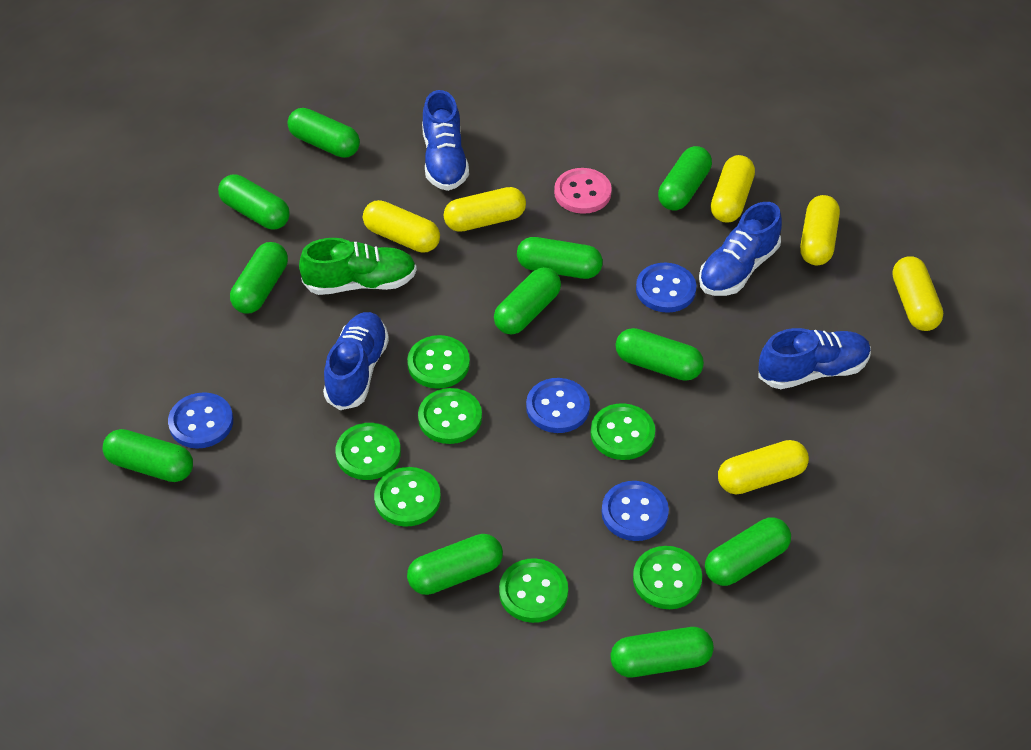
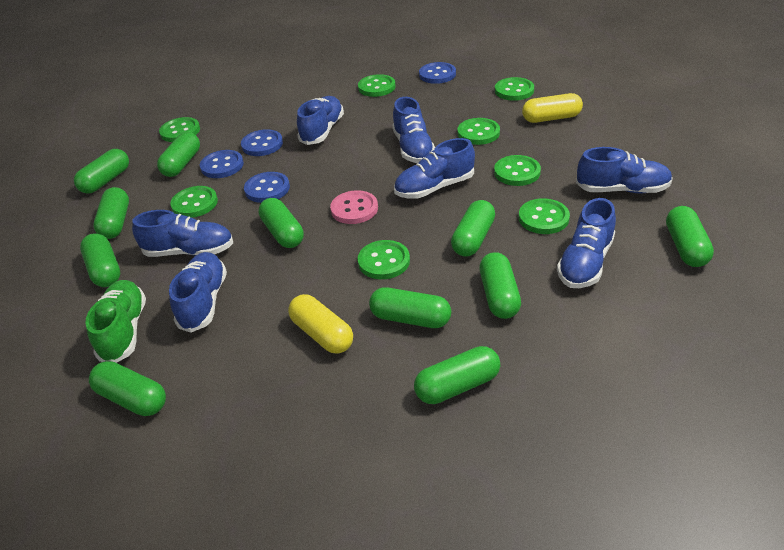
blue shoe: 4 -> 7
green button: 7 -> 8
yellow capsule: 6 -> 2

